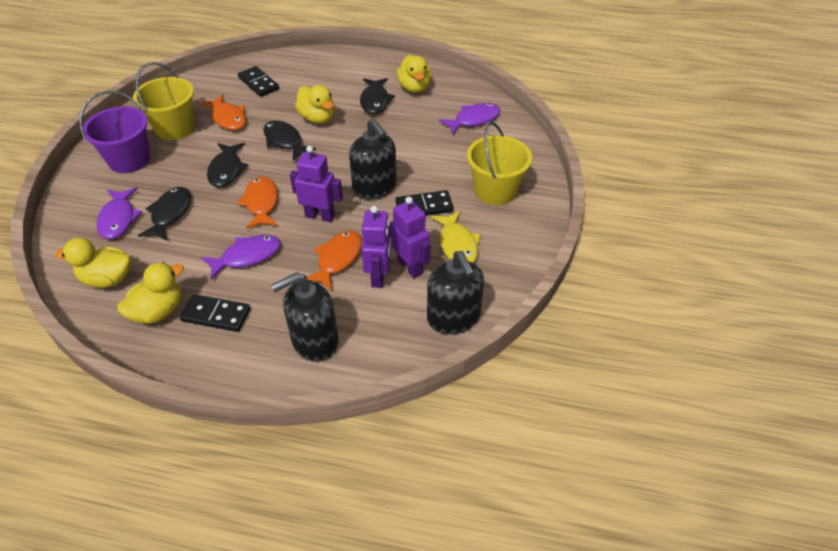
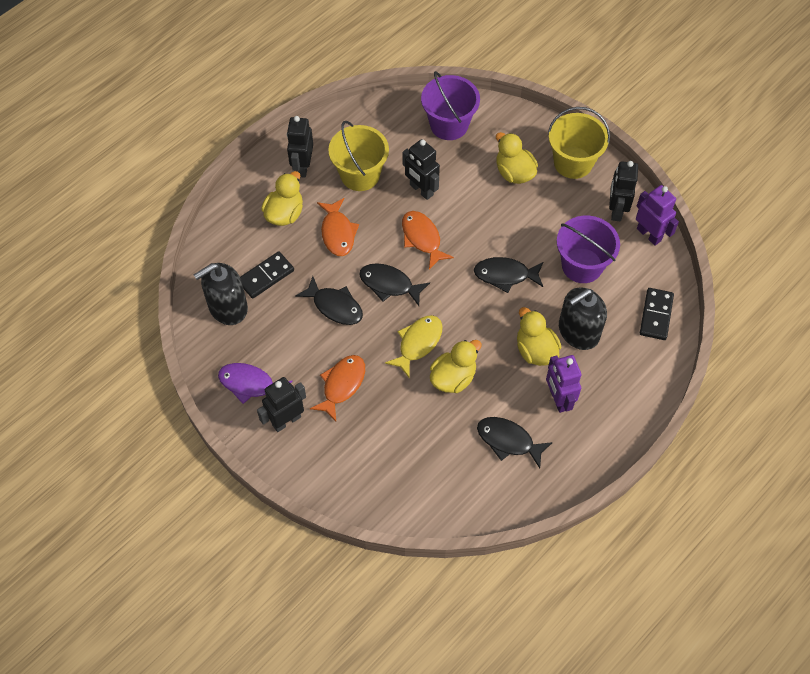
black domino: 3 -> 2
black robot: 0 -> 4
black soap dispenser: 3 -> 2
purple bucket: 1 -> 2
purple fish: 3 -> 1
purple robot: 3 -> 2

